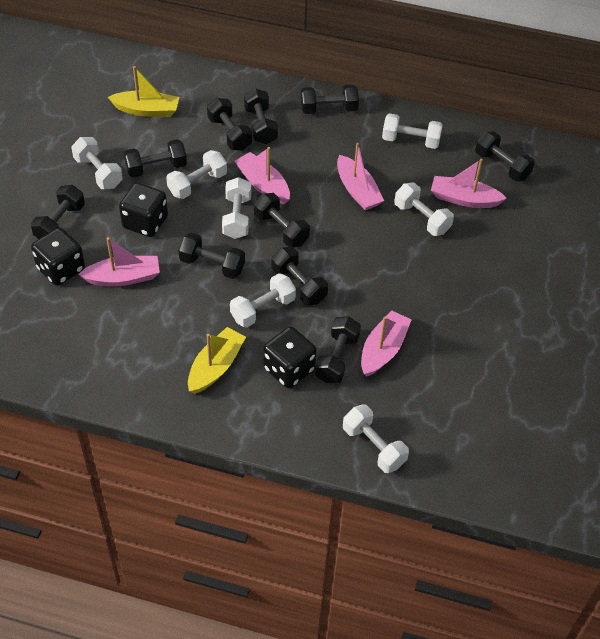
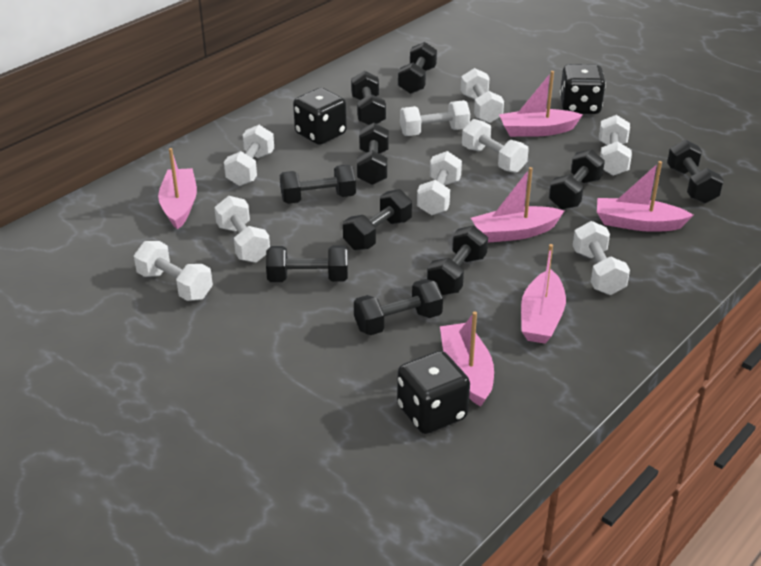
pink boat: 5 -> 6
white dumbbell: 7 -> 9
yellow boat: 2 -> 0

